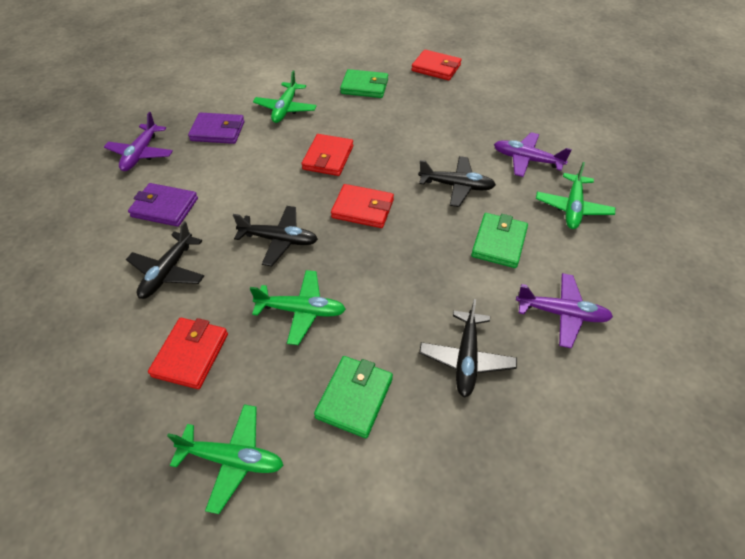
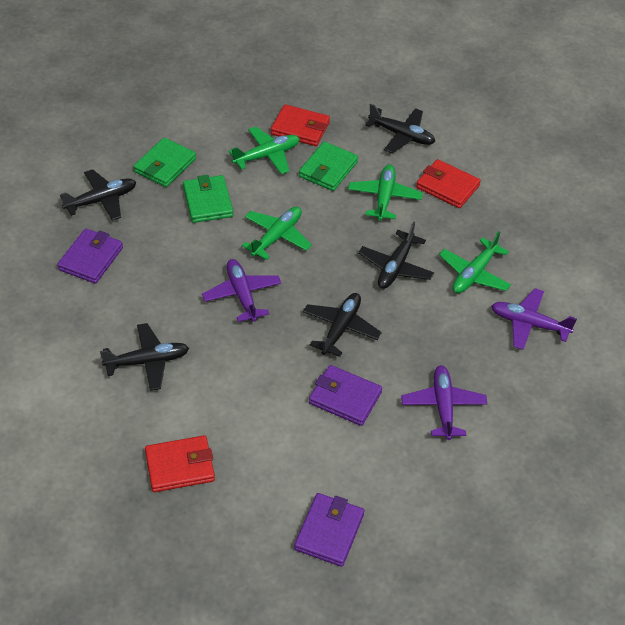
black plane: 4 -> 5
purple wallet: 2 -> 3
red wallet: 4 -> 3

